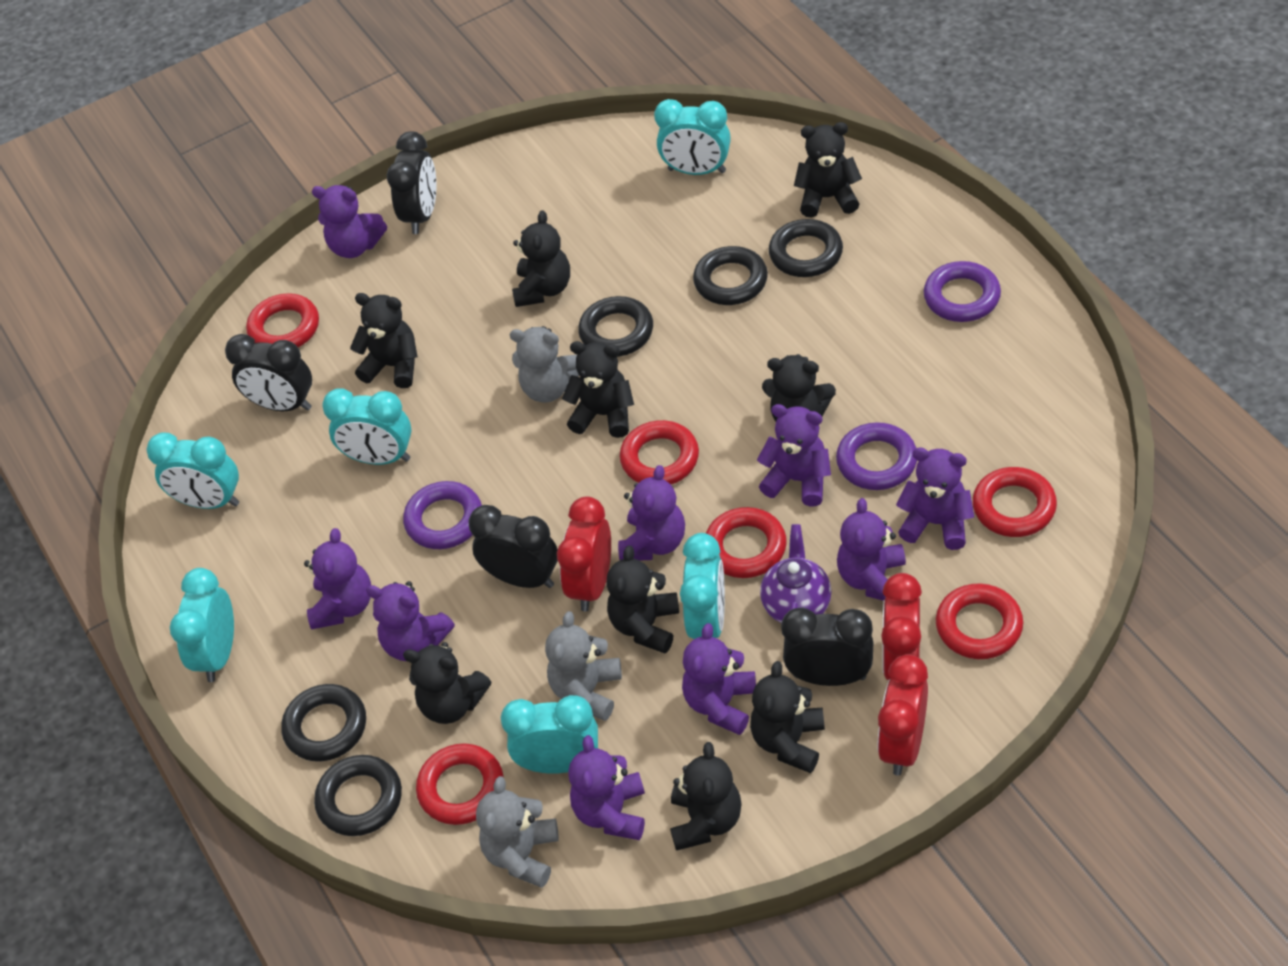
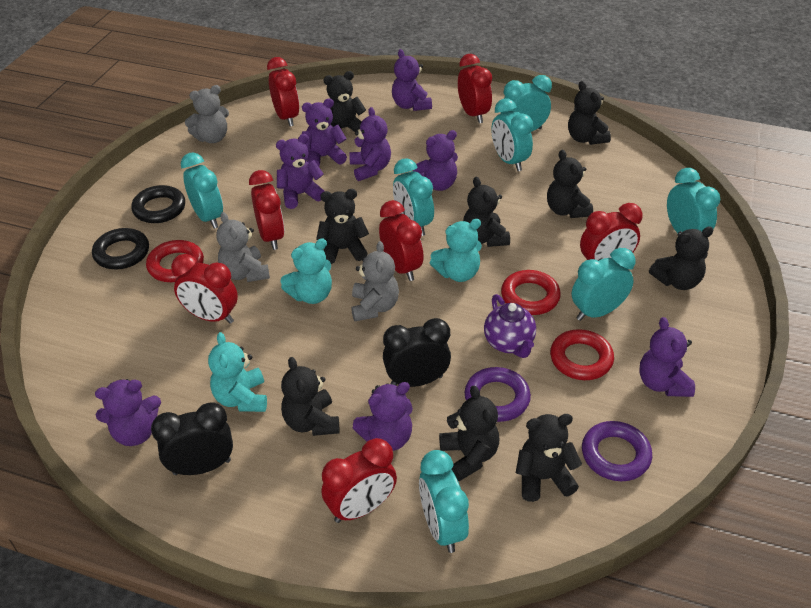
black clock: 4 -> 2
black ring: 5 -> 2
purple ring: 3 -> 2
purple teddy bear: 9 -> 8
red clock: 3 -> 7
red ring: 6 -> 3
turquoise clock: 6 -> 7
turquoise teddy bear: 0 -> 3

